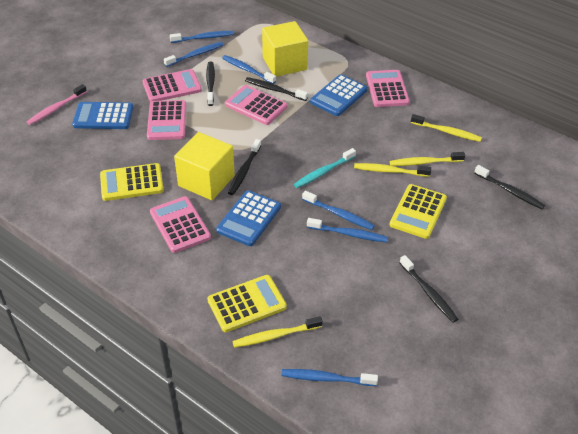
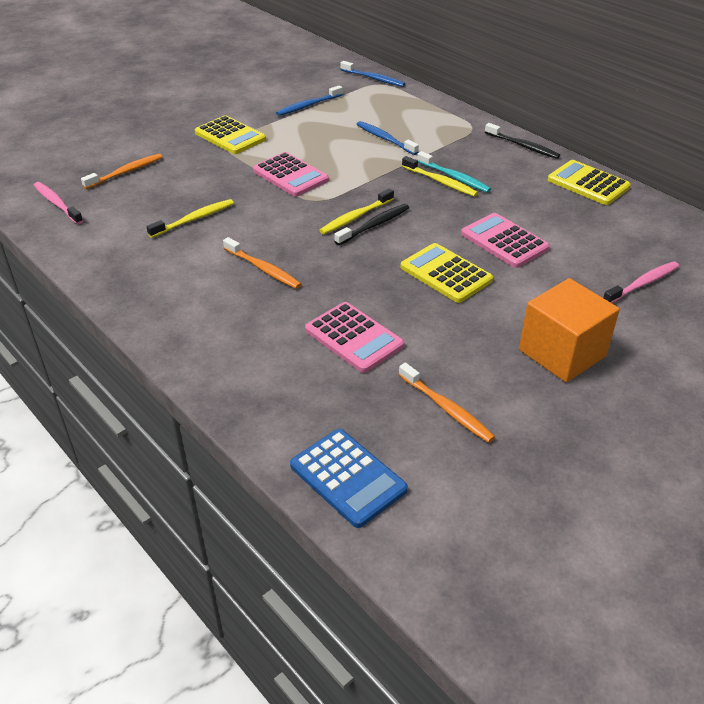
black toothbrush: 5 -> 2
blue calculator: 3 -> 1
blue toothbrush: 6 -> 3
orange cube: 0 -> 1
orange toothbrush: 0 -> 3
pink calculator: 5 -> 3
pink toothbrush: 1 -> 2
yellow cube: 2 -> 0
yellow toothbrush: 4 -> 3

